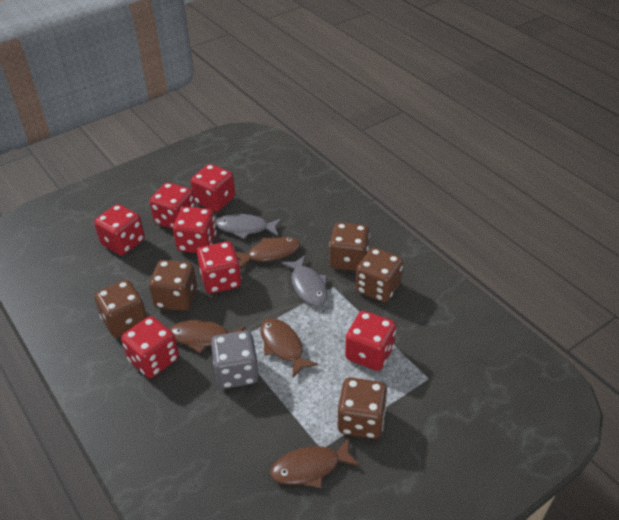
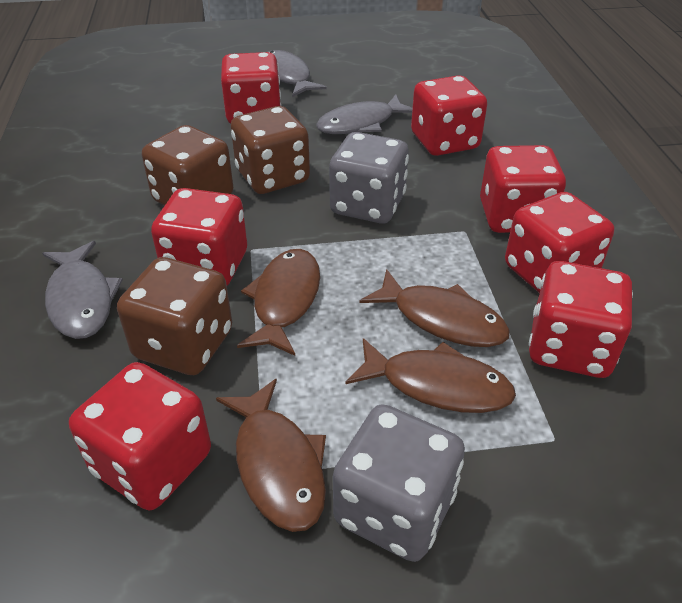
brown dice: 5 -> 3
grey dice: 1 -> 2
grey fish: 2 -> 3

